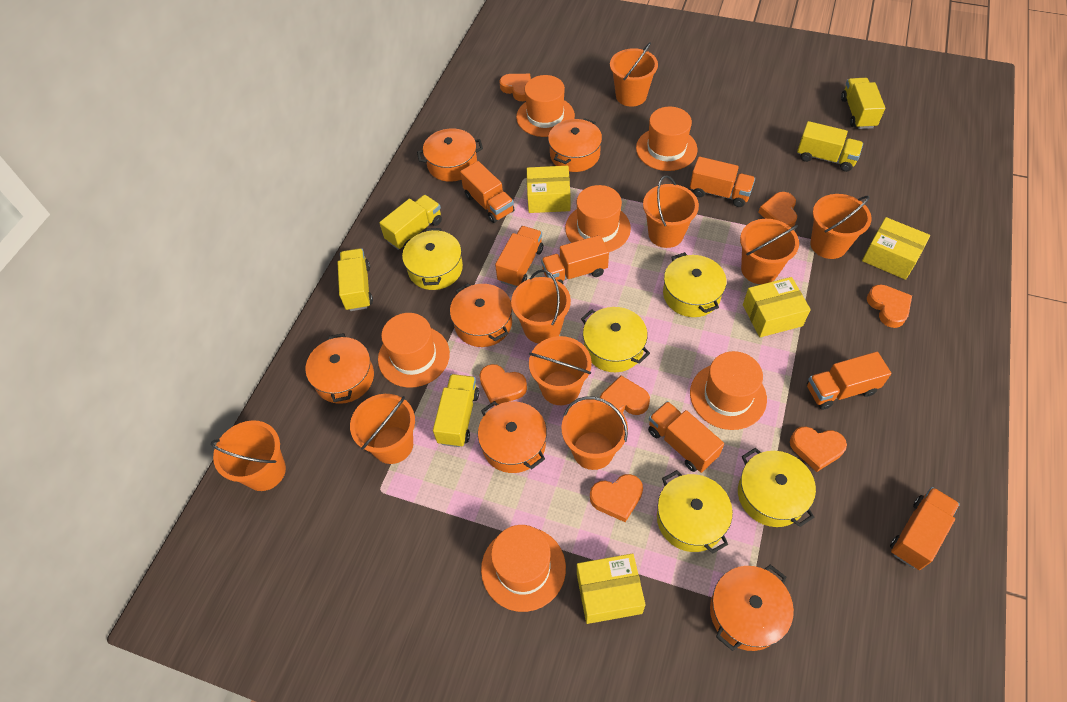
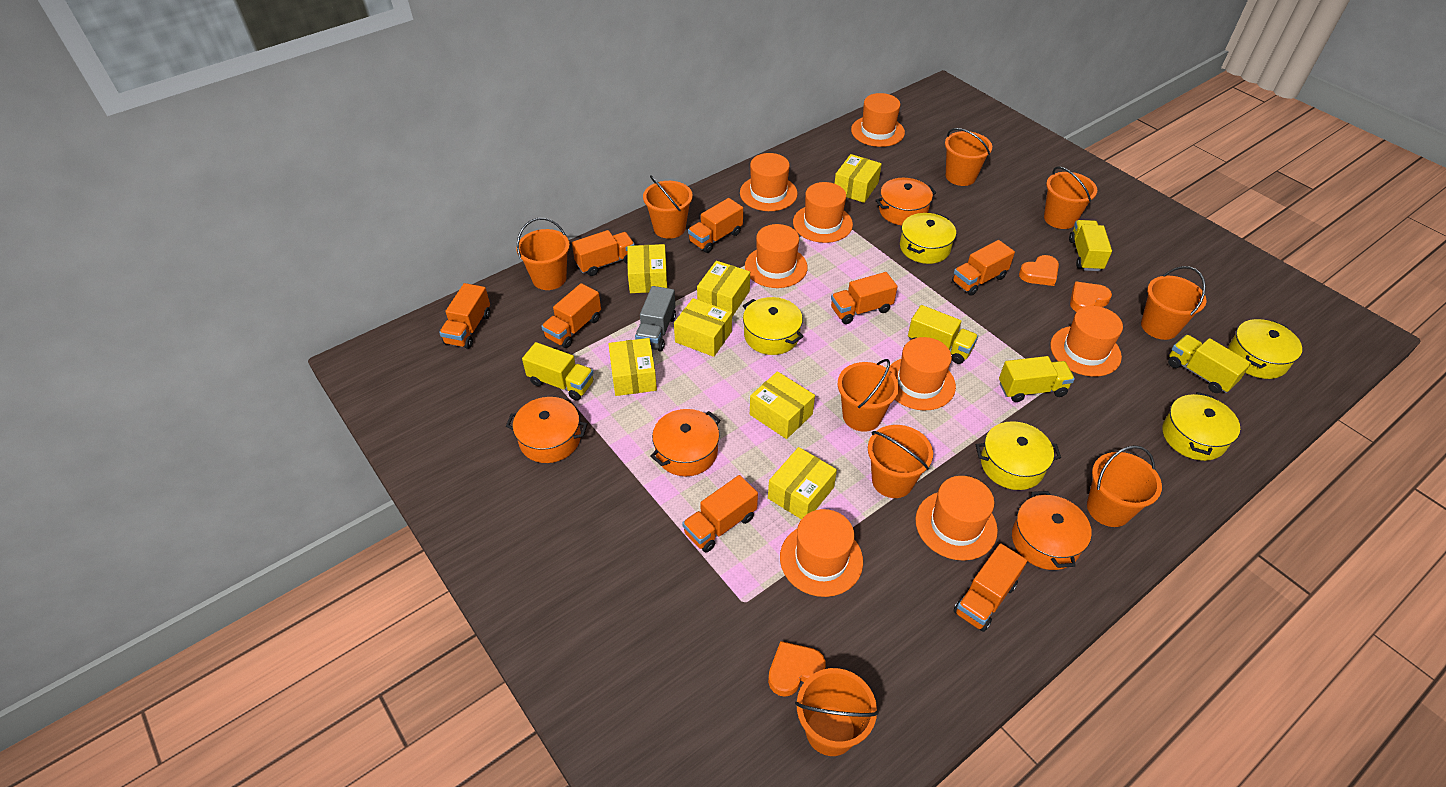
grey truck: 0 -> 1
orange hat: 6 -> 8
orange heart: 7 -> 3
orange pot: 6 -> 4
orange truck: 7 -> 8
yellow box: 4 -> 7

